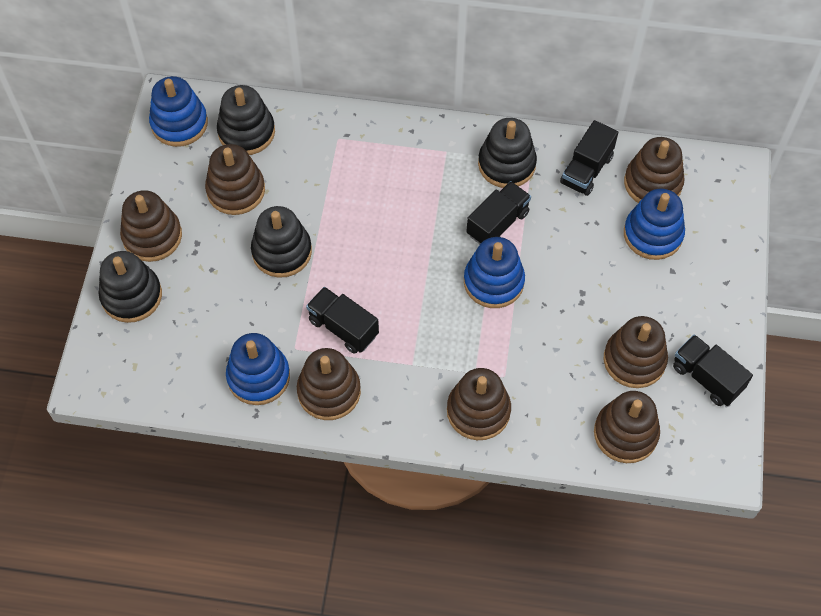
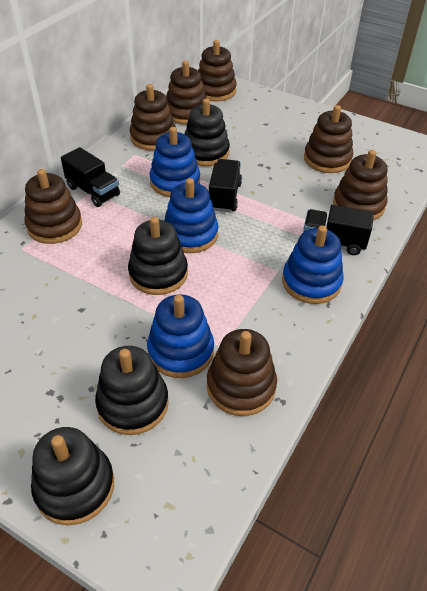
black truck: 4 -> 3

